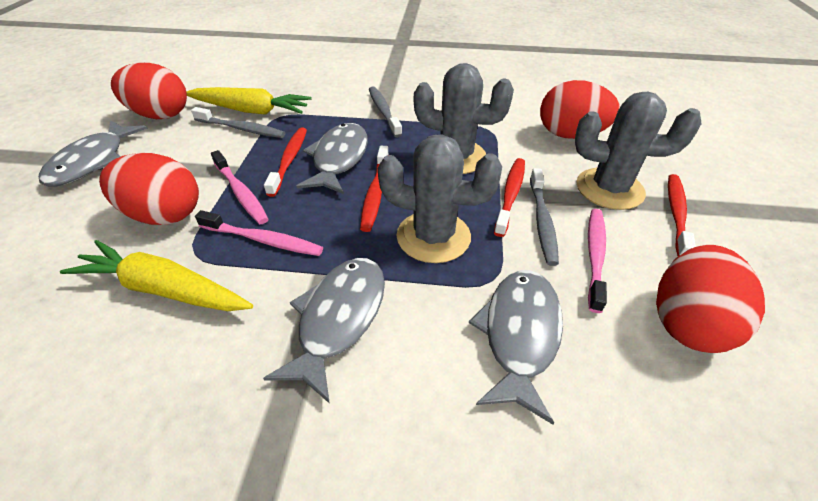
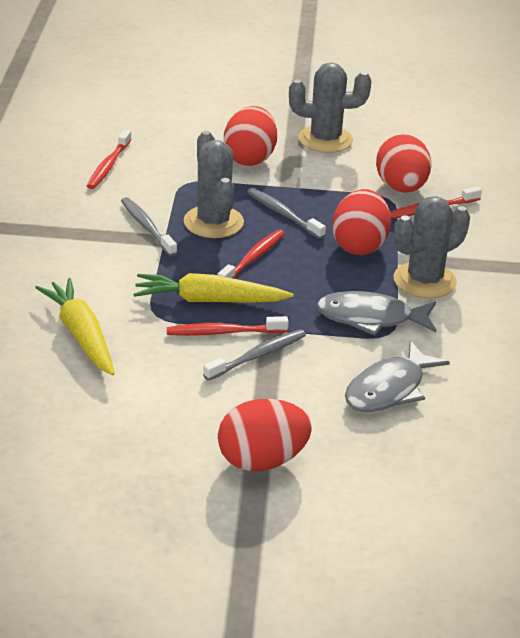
grey fish: 4 -> 2
pink toothbrush: 3 -> 0

